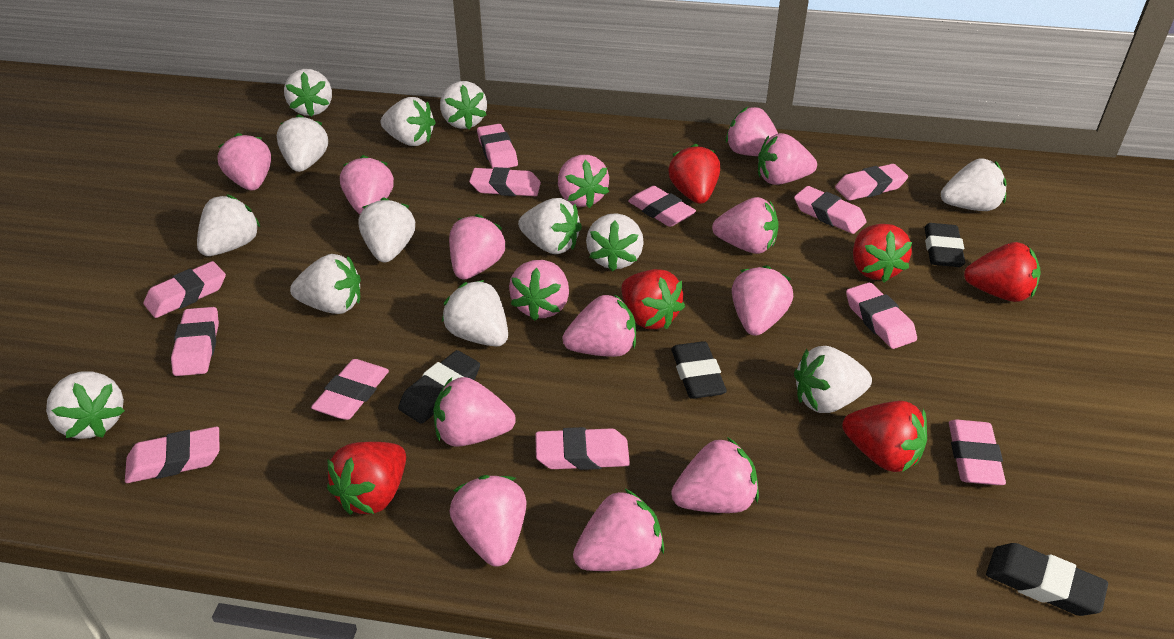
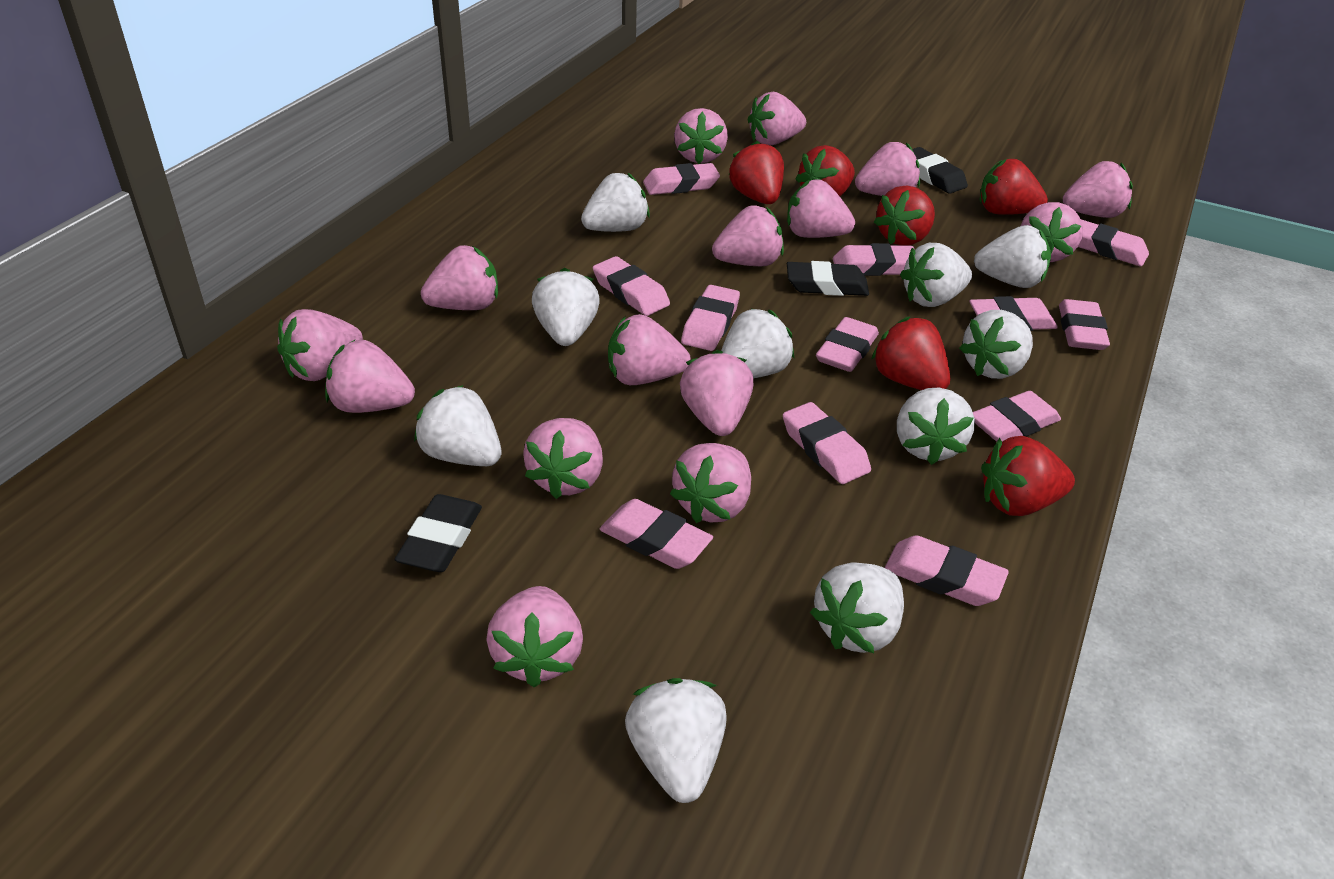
black eraser: 4 -> 3
pink strawberry: 14 -> 15
white strawberry: 13 -> 10

